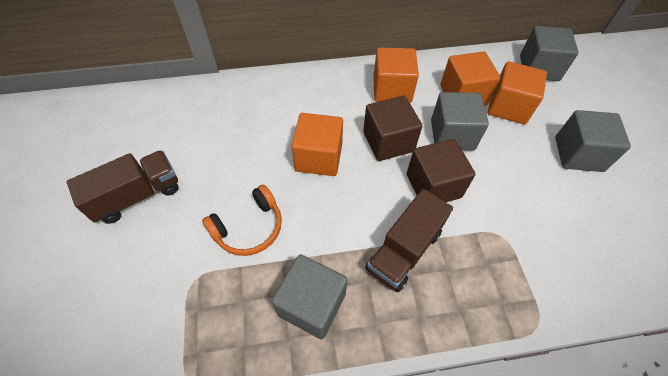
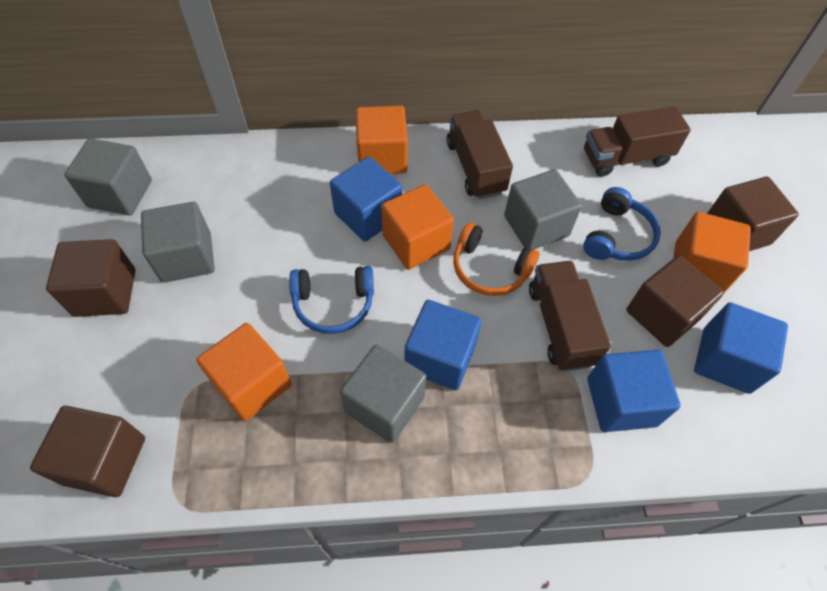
blue cube: 0 -> 4
blue headphones: 0 -> 2
brown cube: 2 -> 4
brown truck: 2 -> 3

